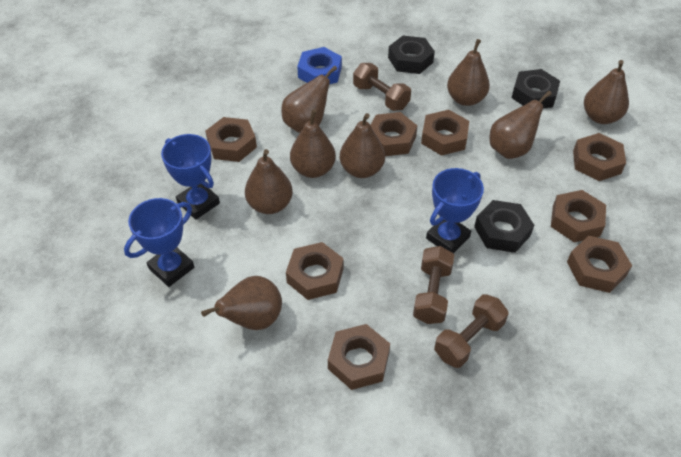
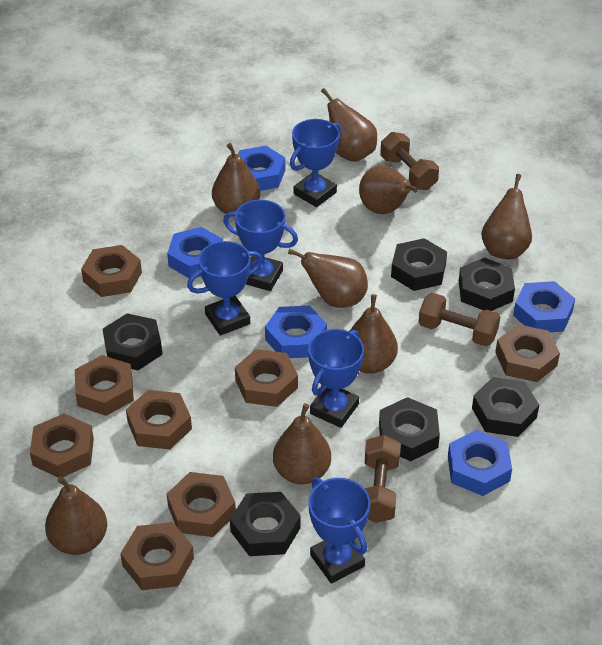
black nut: 3 -> 6
blue nut: 1 -> 5
blue trophy: 3 -> 5

